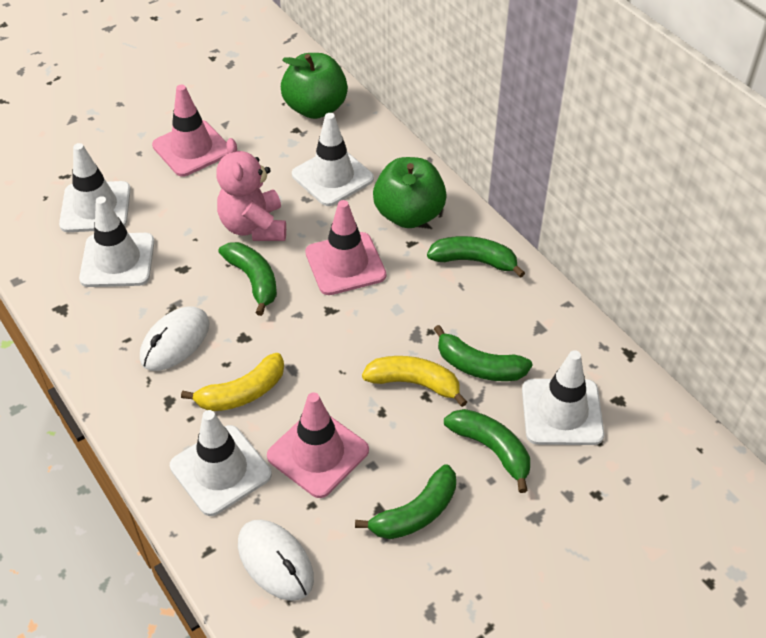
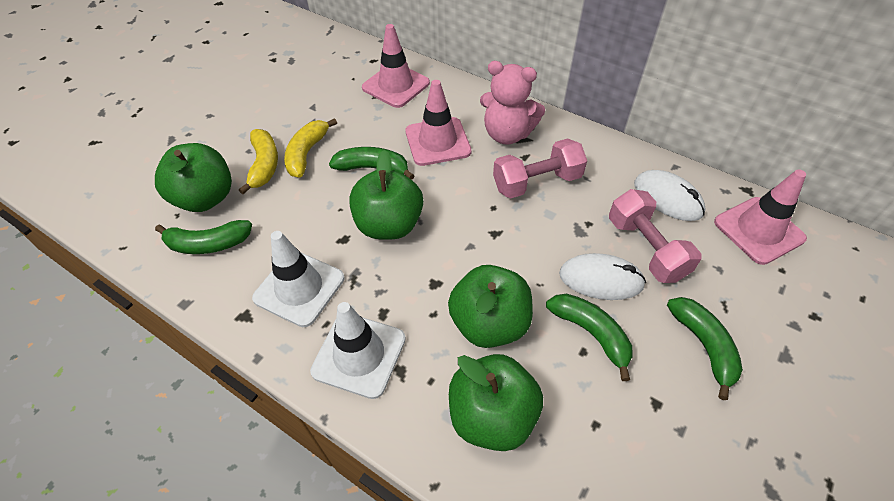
green apple: 2 -> 4
green banana: 5 -> 4
pink dumbbell: 0 -> 2
white traffic cone: 5 -> 2

